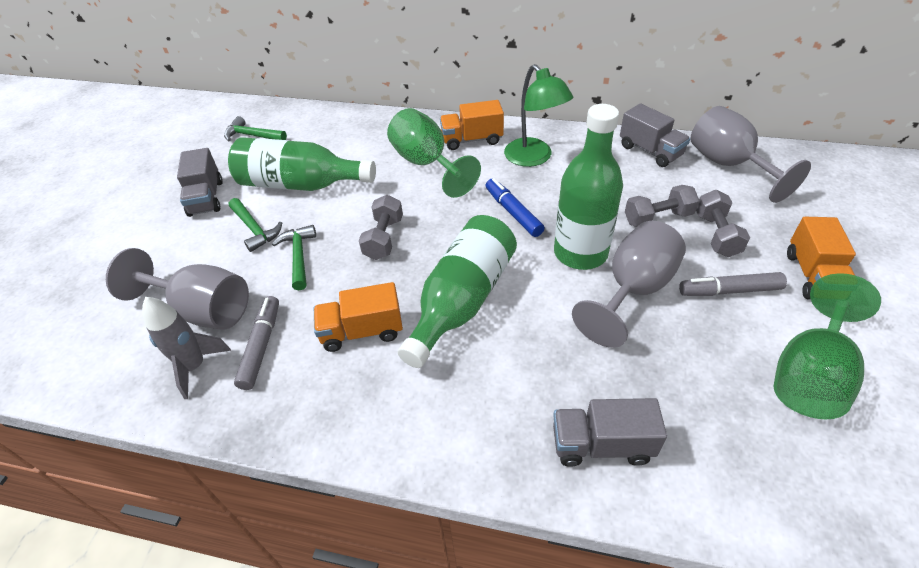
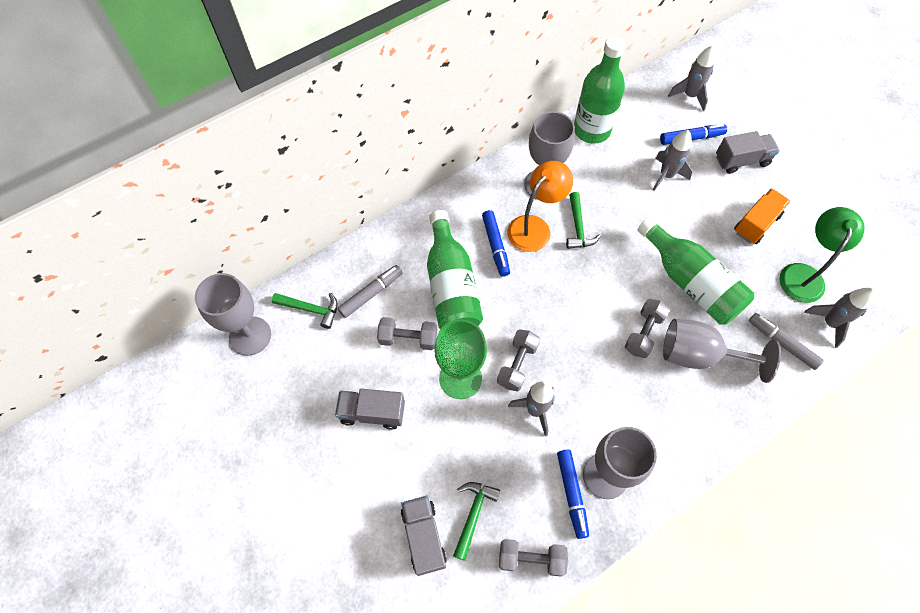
blue marker: 1 -> 3
green goblet: 2 -> 1
grey dumbbell: 3 -> 4
grey goblet: 3 -> 4
grey rocket: 1 -> 4
orange lamp: 0 -> 1
orange truck: 3 -> 1

